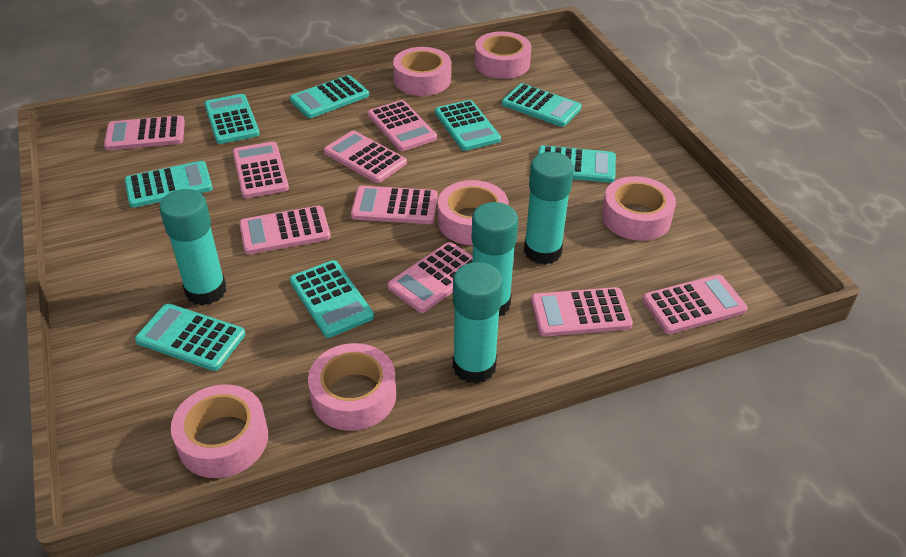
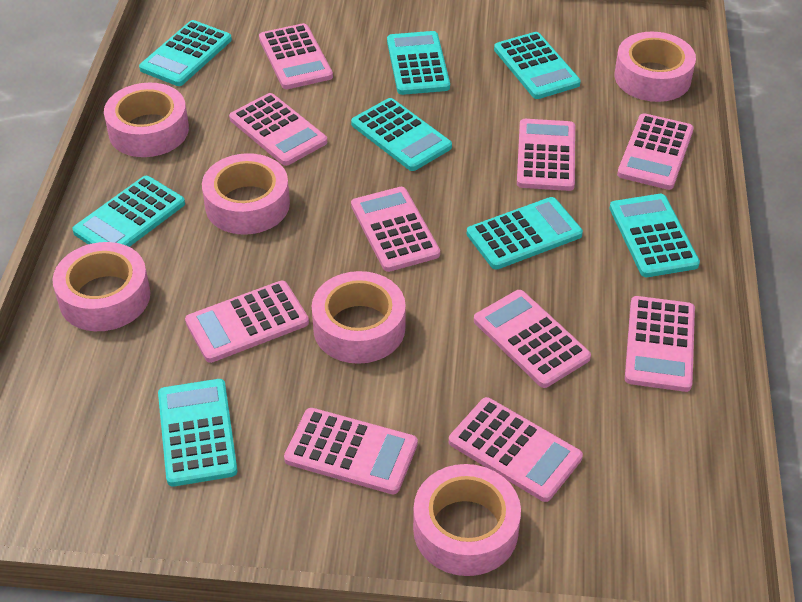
pink calculator: 9 -> 10
turquoise glue stick: 4 -> 0

